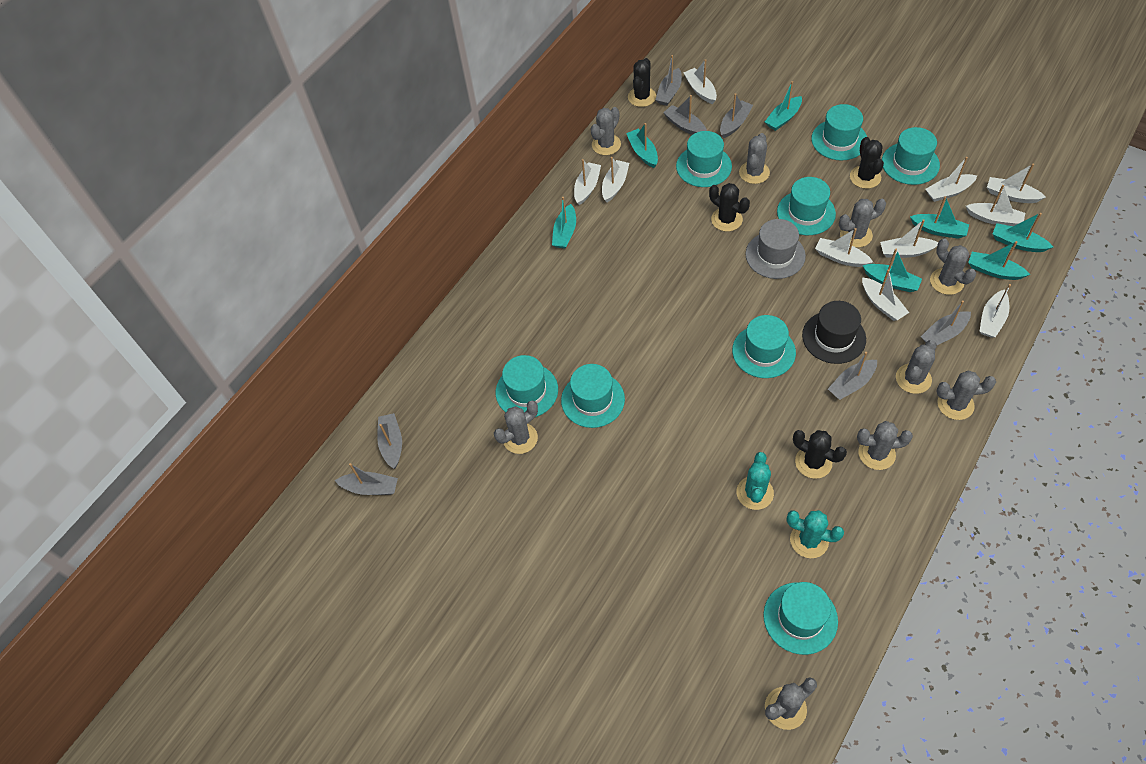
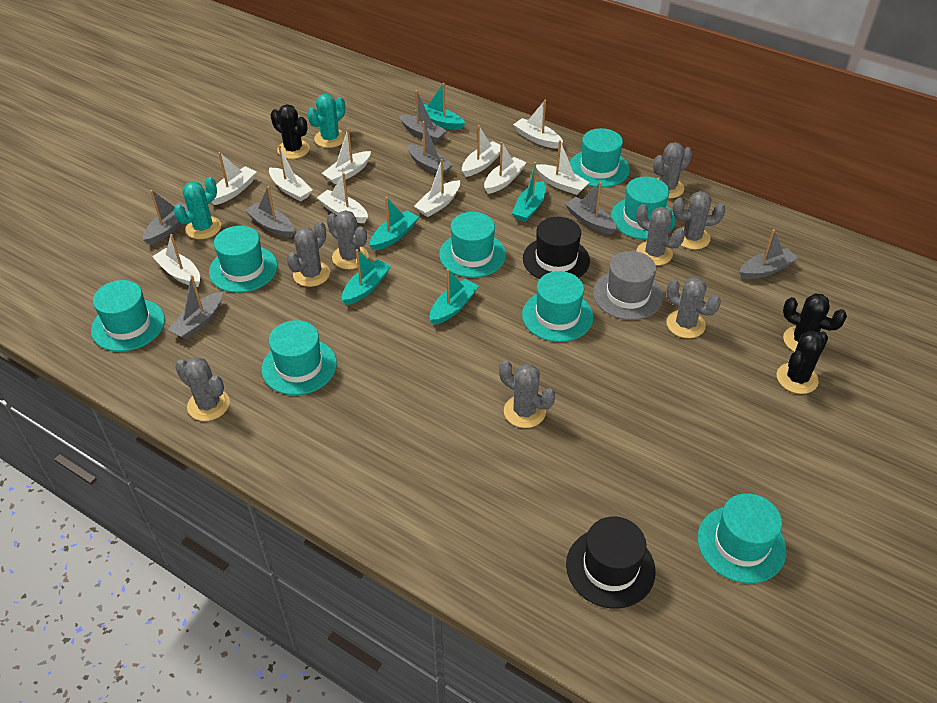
black cactus: 4 -> 3
black hat: 1 -> 2
grey cactus: 9 -> 8
turquoise boat: 7 -> 5

